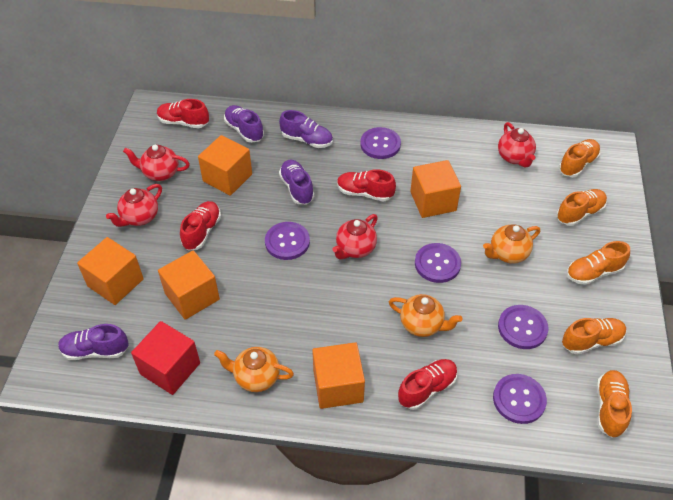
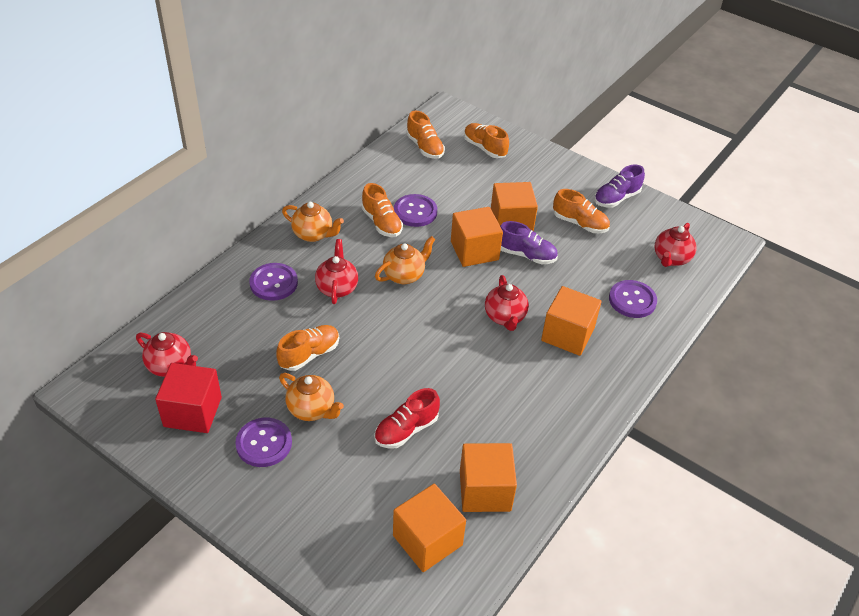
purple button: 5 -> 4
purple shoe: 4 -> 2
red shoe: 4 -> 1

